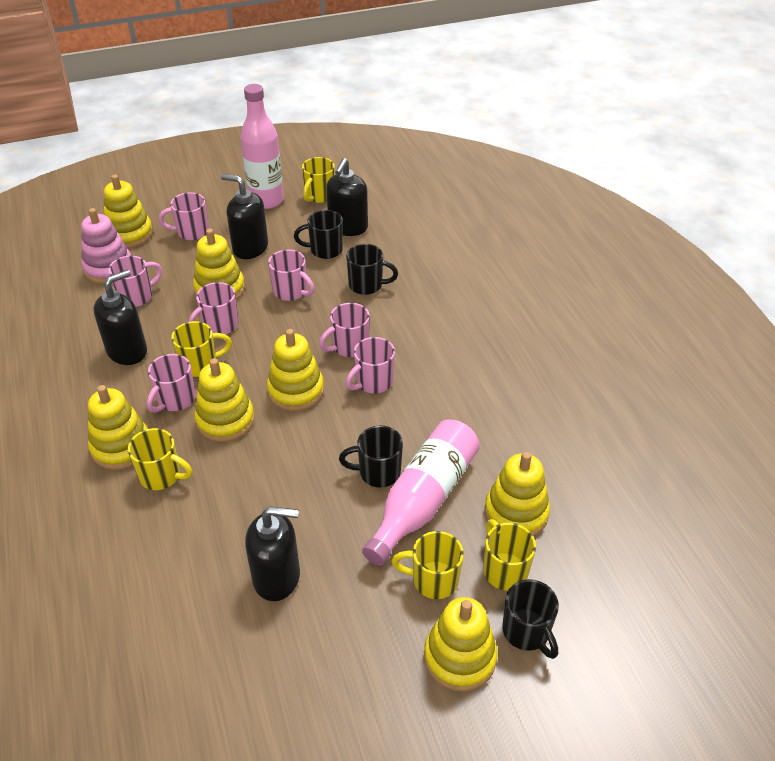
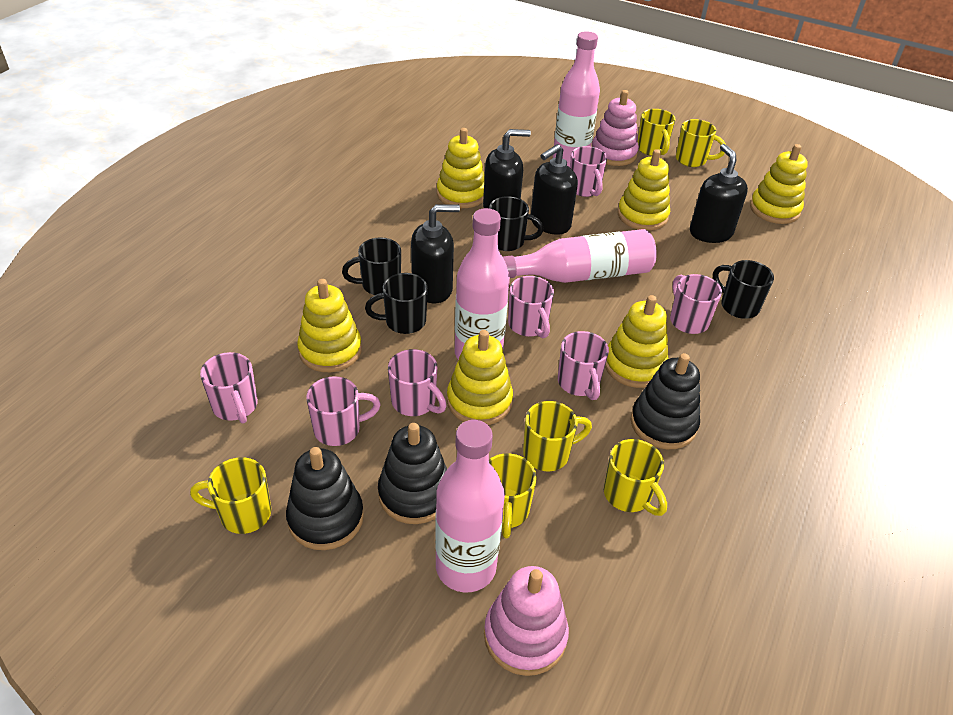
black stacking toy: 0 -> 3
pink bottle: 2 -> 4
pink stacking toy: 1 -> 2
yellow mug: 5 -> 6
yellow stacking toy: 7 -> 6

